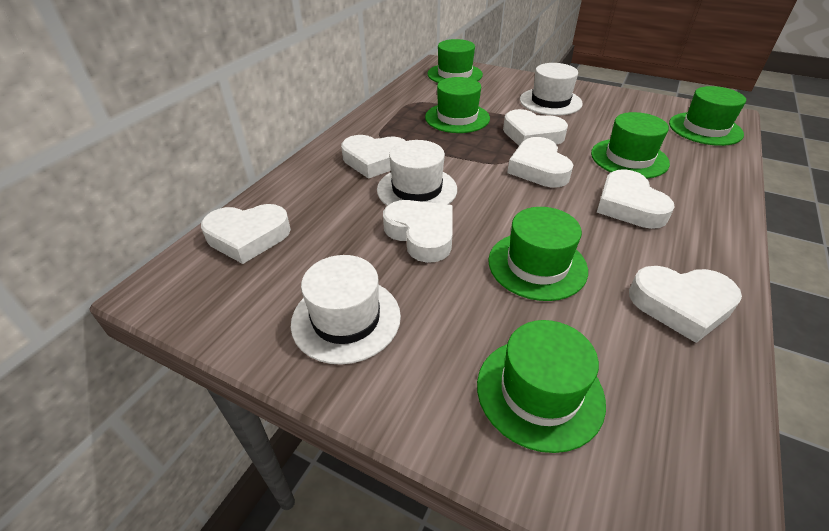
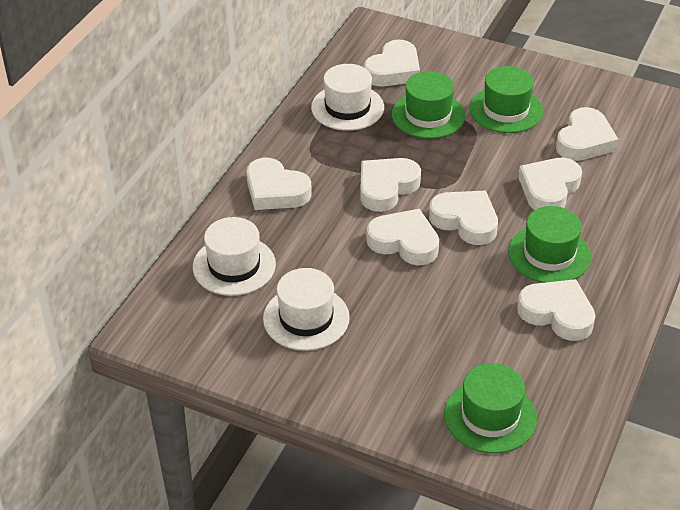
green hat: 6 -> 4
white heart: 7 -> 8

